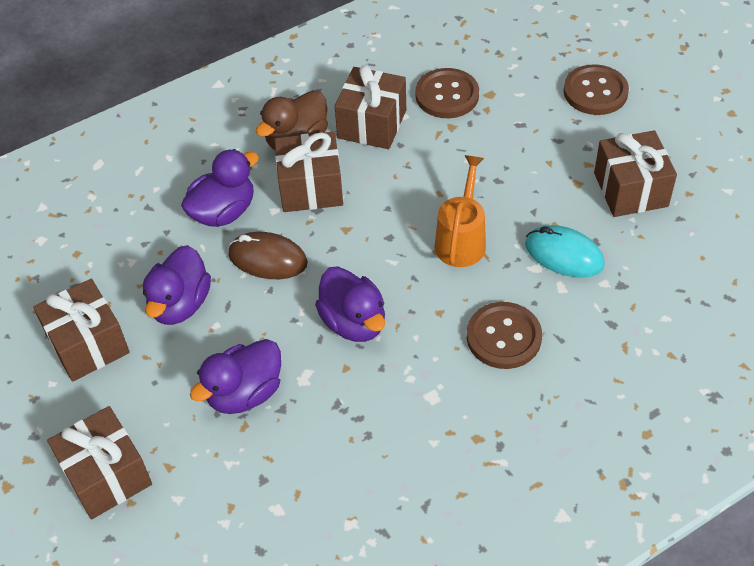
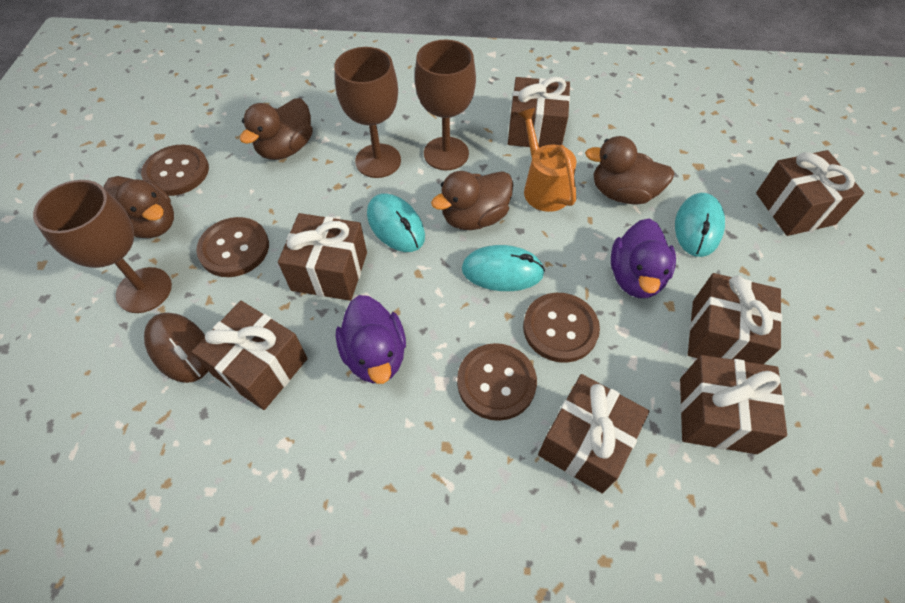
brown button: 3 -> 4
brown duck: 1 -> 4
brown gift: 5 -> 7
brown goblet: 0 -> 3
purple duck: 4 -> 2
turquoise mouse: 1 -> 3

